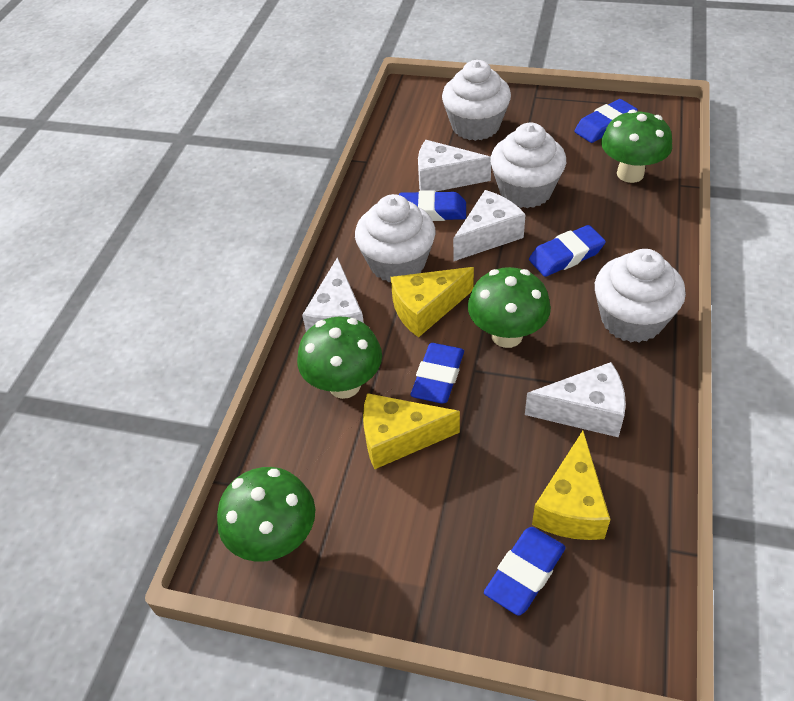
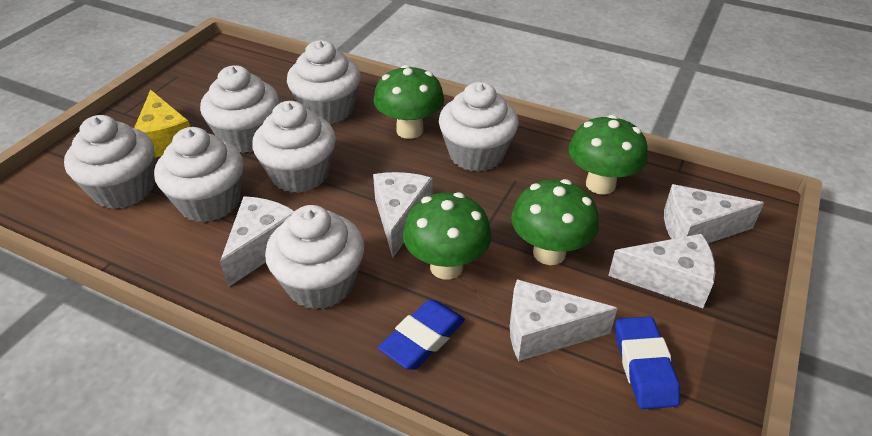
blue eraser: 5 -> 2
white cheese: 4 -> 5
white cupcake: 4 -> 7
yellow cheese: 3 -> 1

